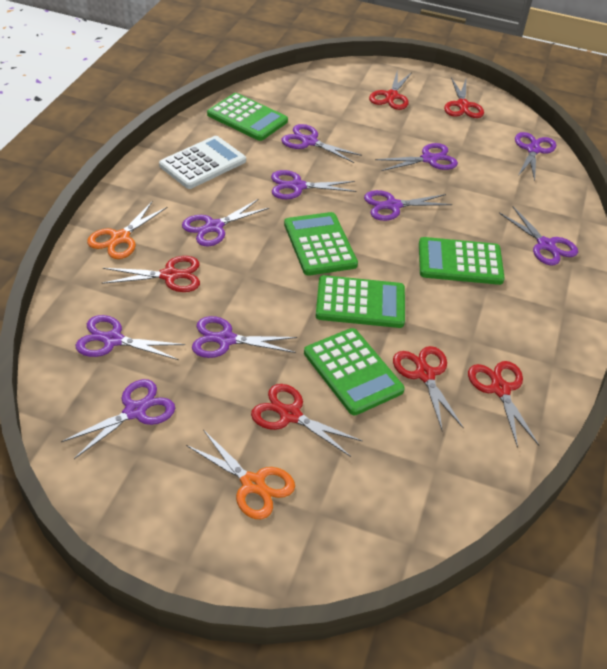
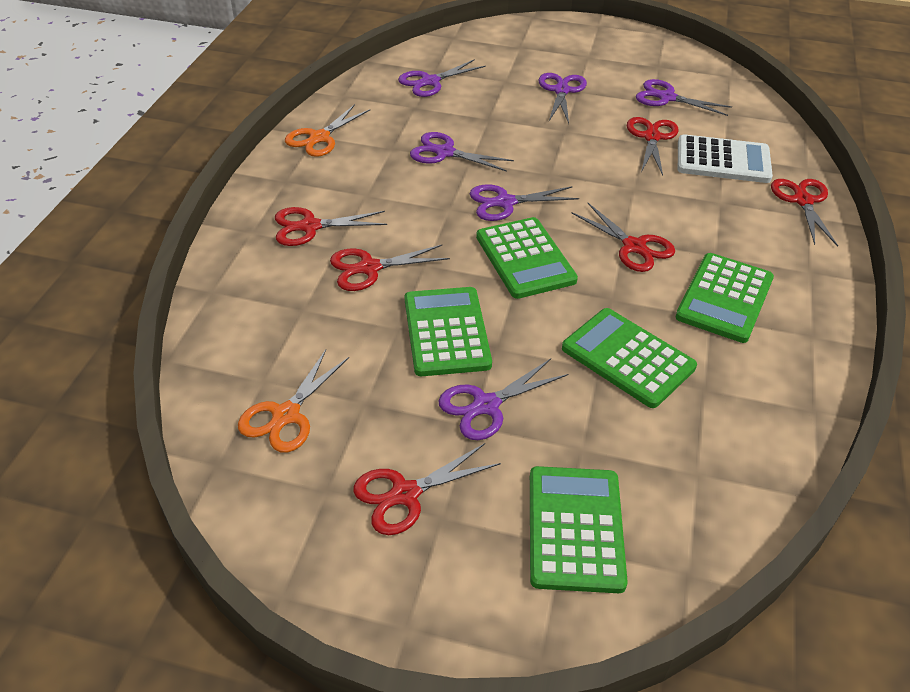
purple scissors: 10 -> 6

